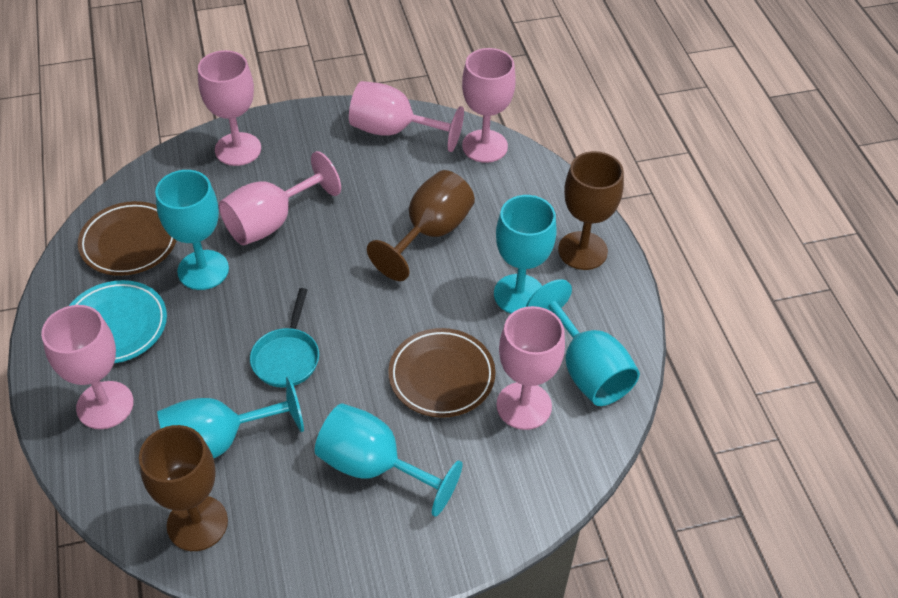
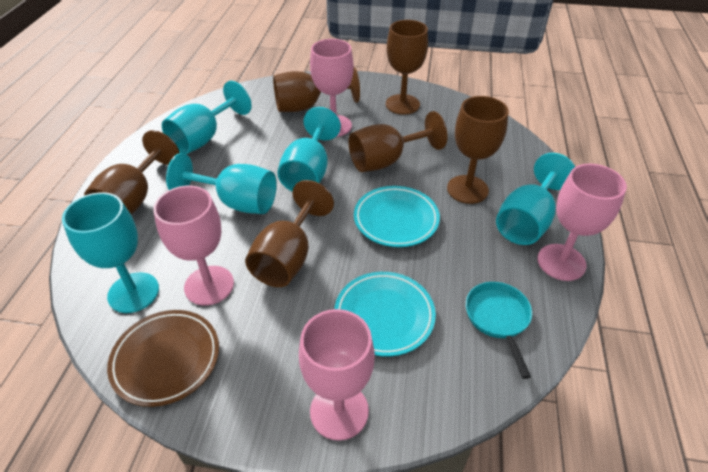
brown goblet: 3 -> 6
brown plate: 2 -> 1
pink goblet: 6 -> 4
turquoise plate: 1 -> 2

